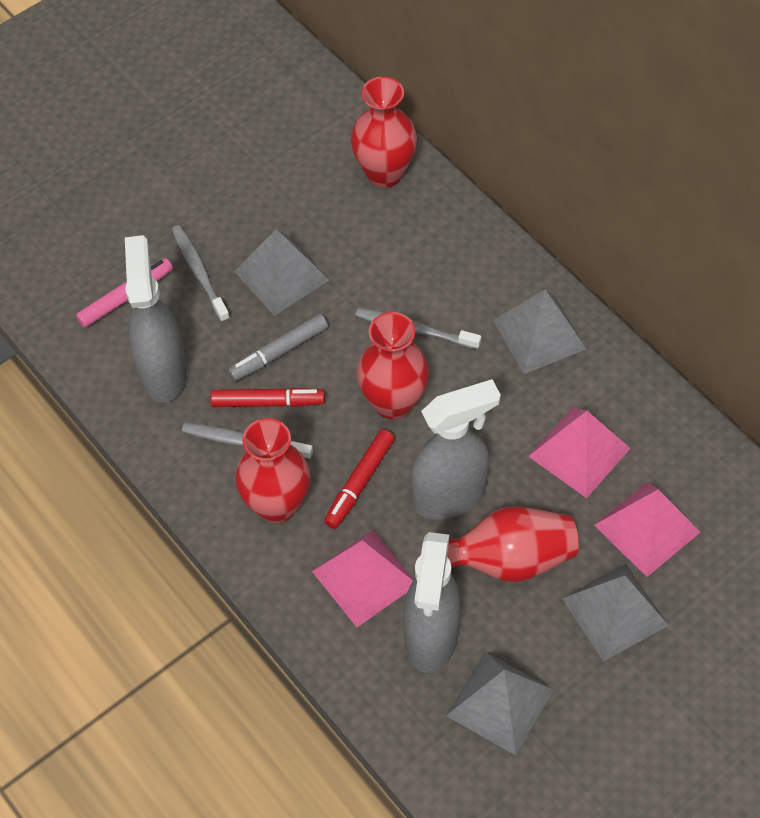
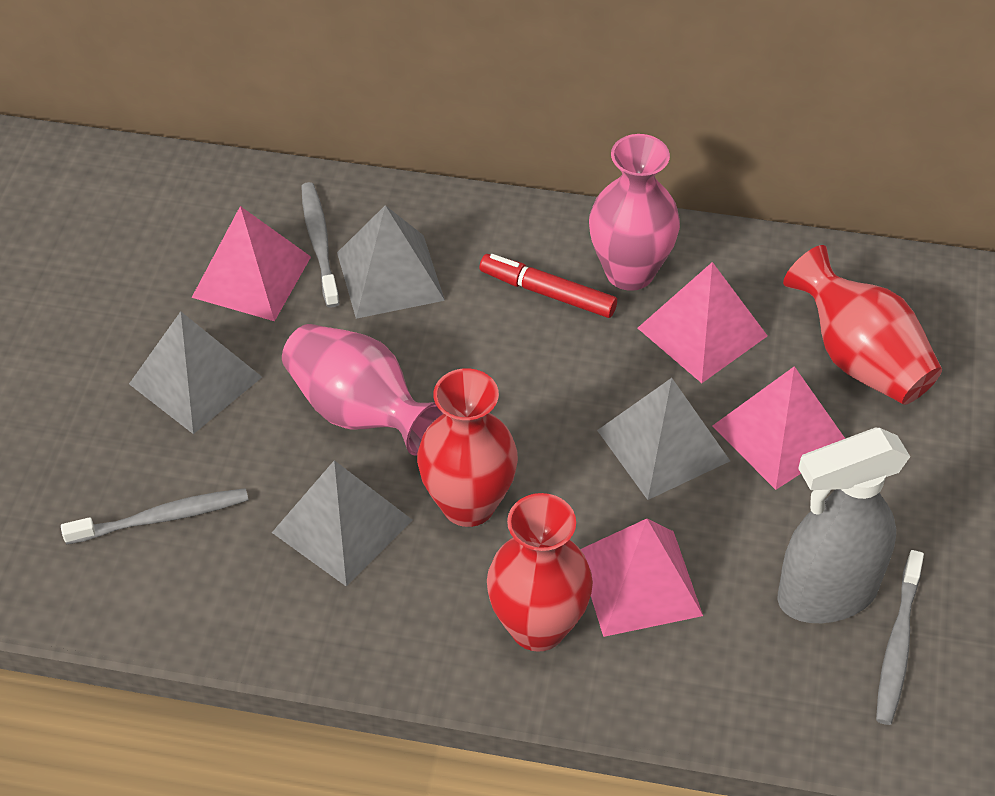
grey marker: 1 -> 0
grey spray bottle: 3 -> 1
pink marker: 1 -> 0
pink pyramid: 3 -> 4
pink vase: 0 -> 2
red marker: 2 -> 1
red vase: 4 -> 3

